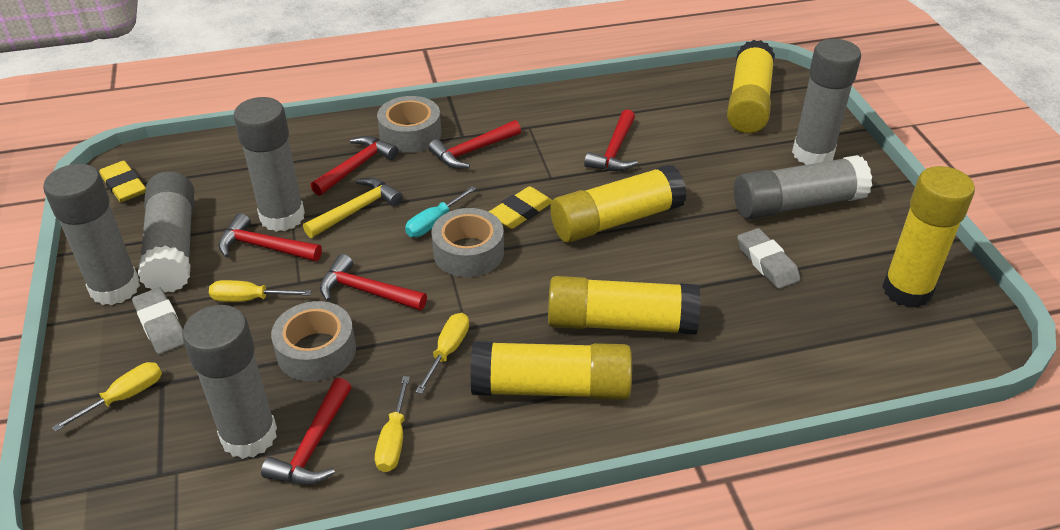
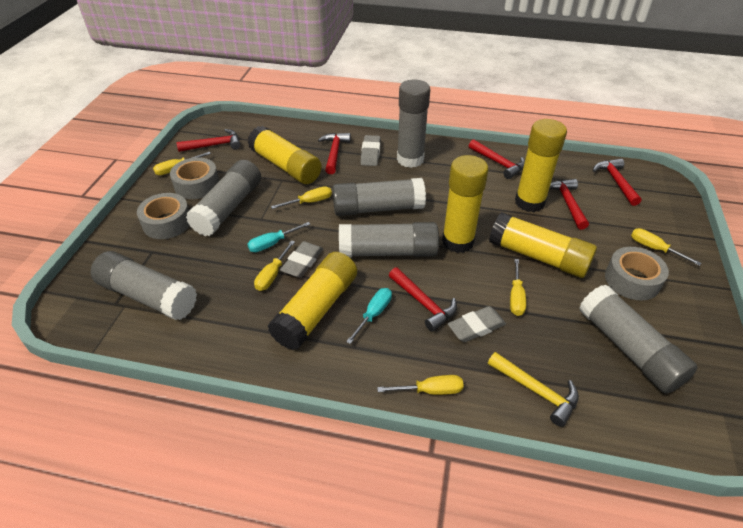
grey eraser: 2 -> 3
turquoise screwdriver: 1 -> 2
yellow eraser: 2 -> 0
yellow screwdriver: 4 -> 6

